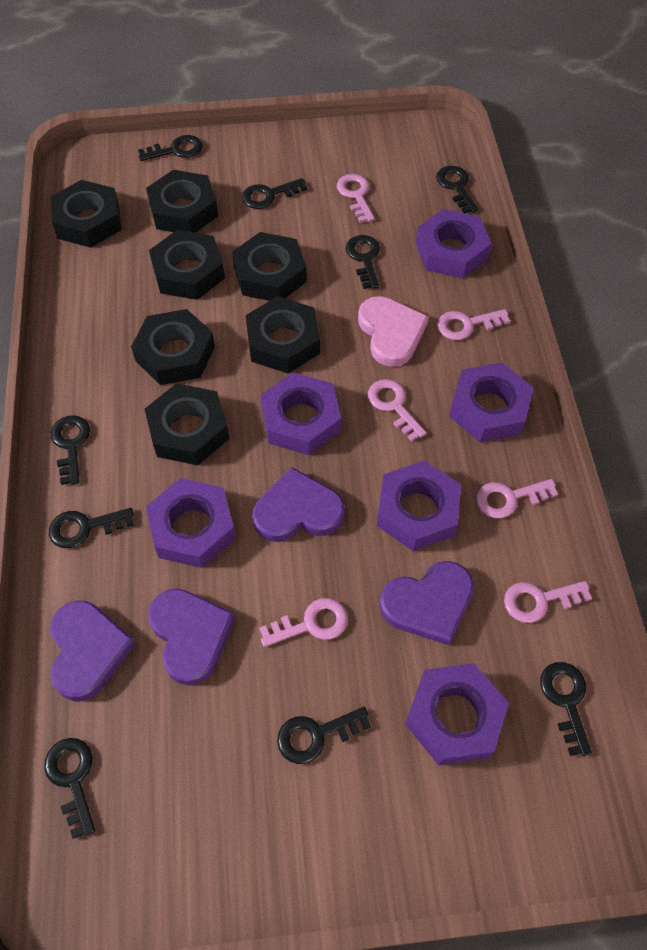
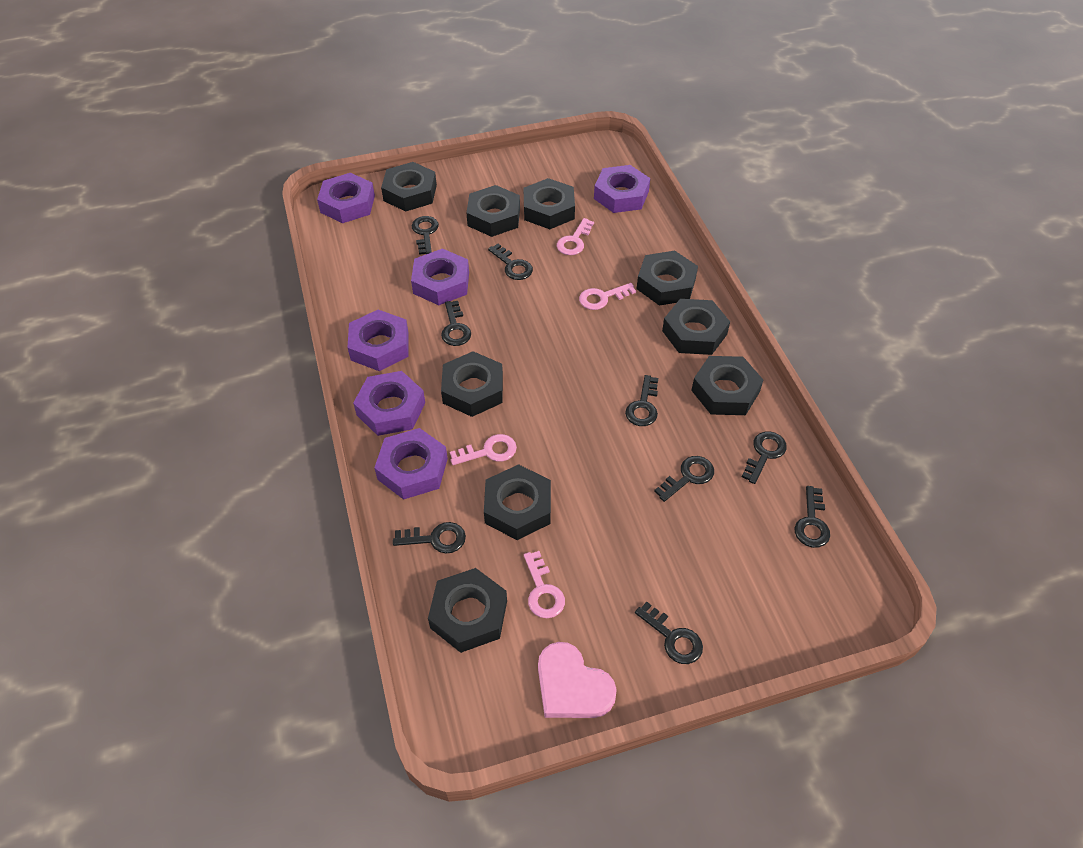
black nut: 7 -> 9
pink key: 6 -> 4
purple heart: 4 -> 0

